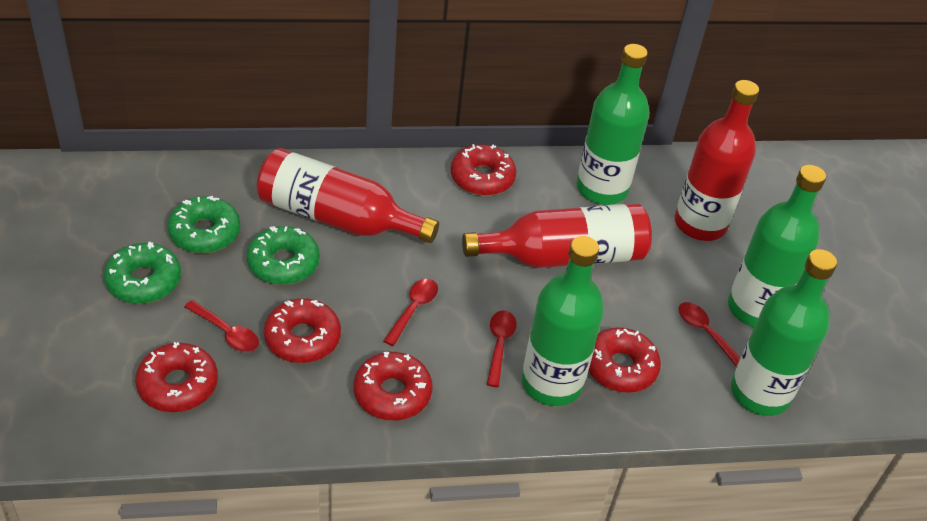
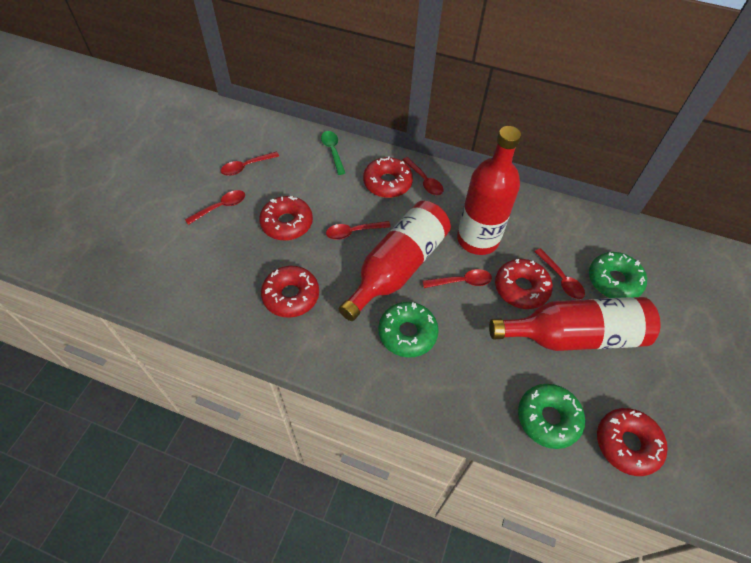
green bottle: 4 -> 0
green spoon: 0 -> 1
red spoon: 4 -> 6

